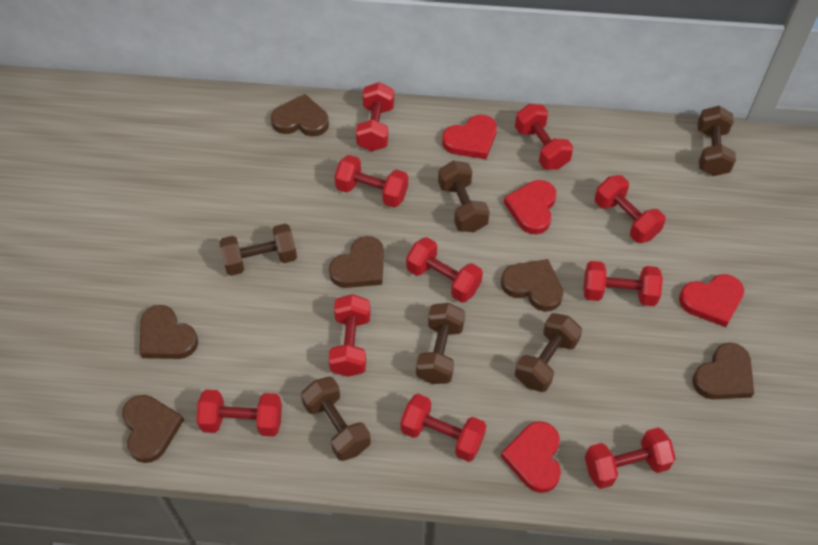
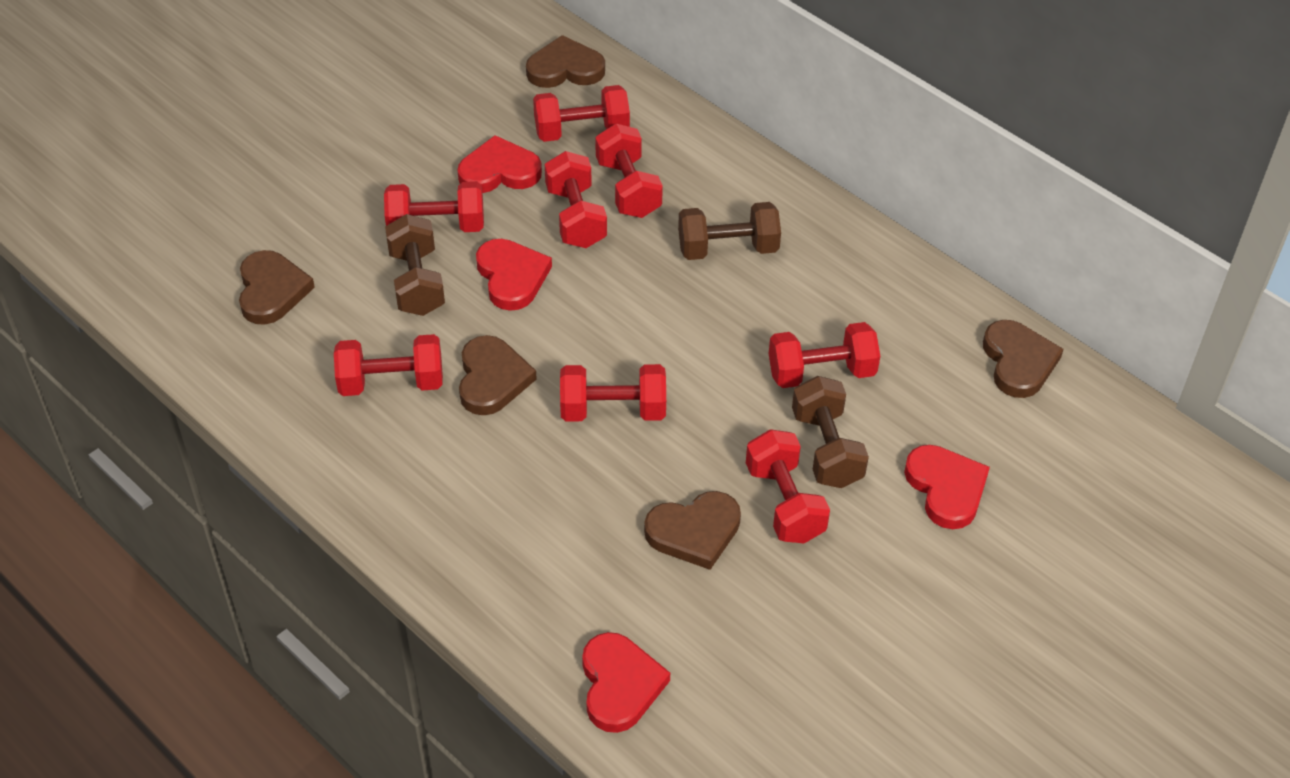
brown dumbbell: 6 -> 3
brown heart: 6 -> 5
red dumbbell: 10 -> 8

